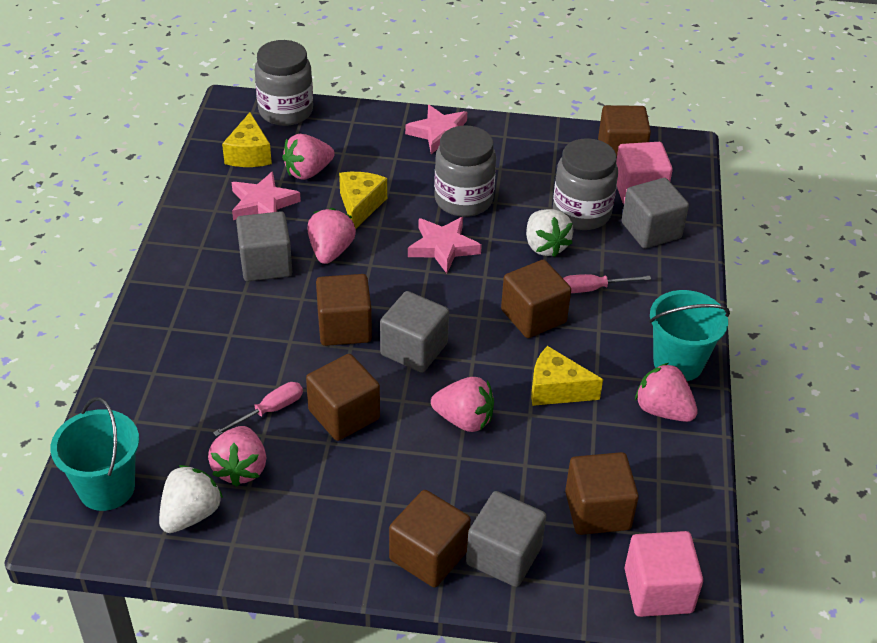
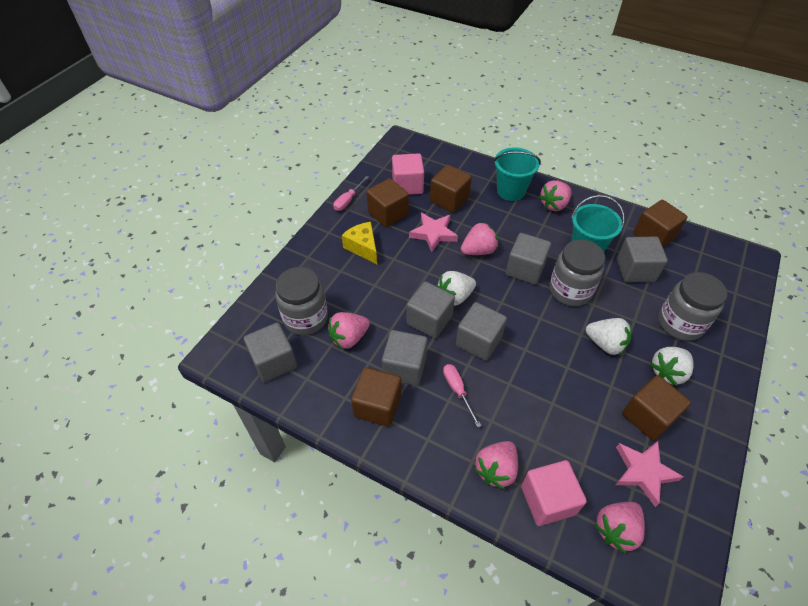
brown cube: 6 -> 5
grey cube: 4 -> 6
pink star: 3 -> 2
white strawberry: 2 -> 3
yellow cheese: 3 -> 1

